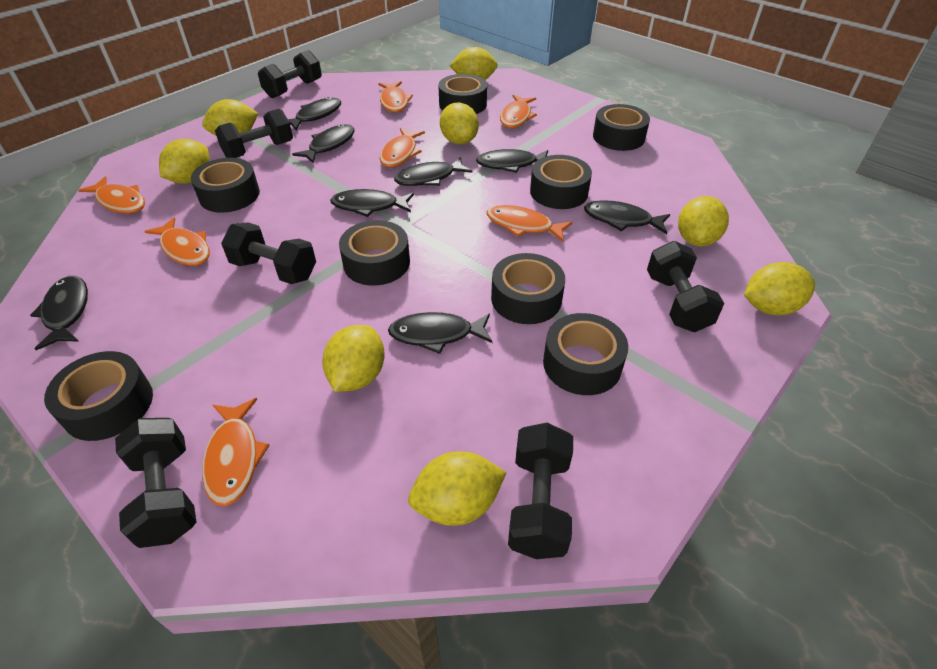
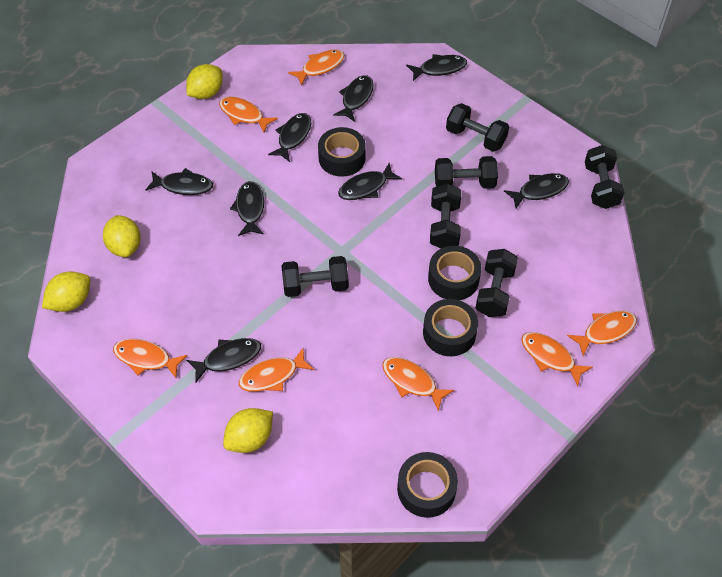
black tape: 8 -> 4
yellow lemon: 8 -> 4

